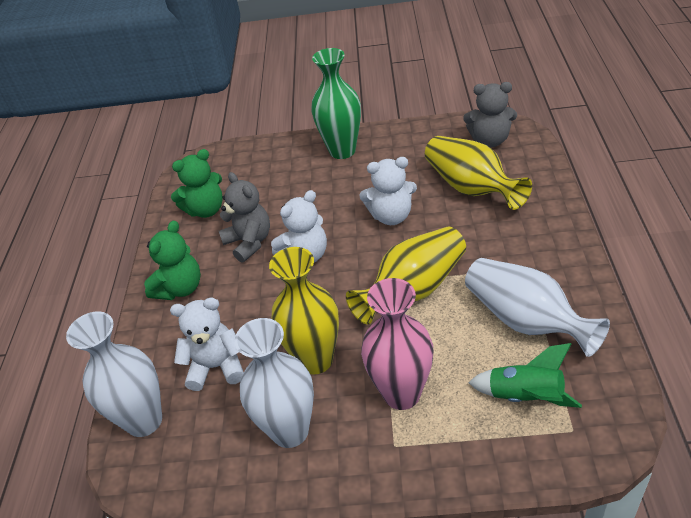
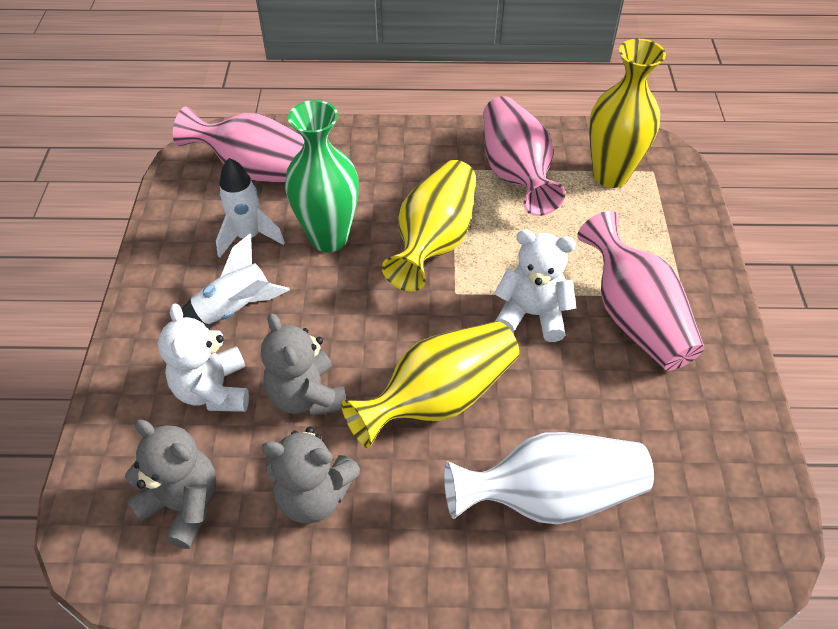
green rocket: 1 -> 0
green teddy bear: 2 -> 0
grey teddy bear: 2 -> 3
pink vase: 1 -> 3
white rocket: 0 -> 2
white teddy bear: 3 -> 2
white vase: 3 -> 1

